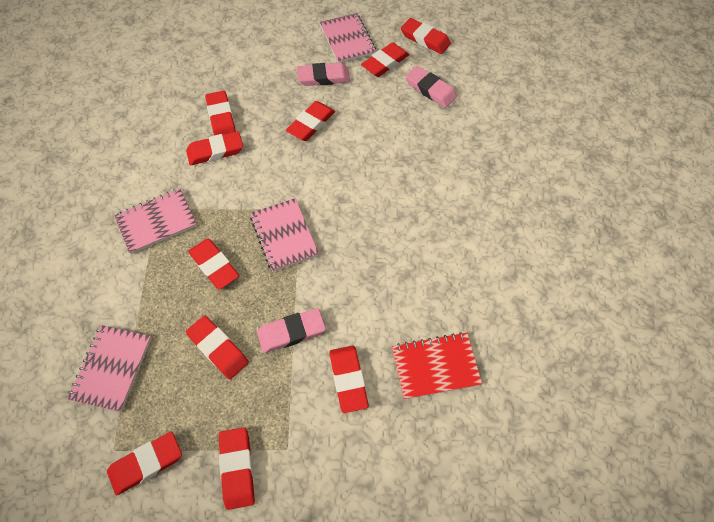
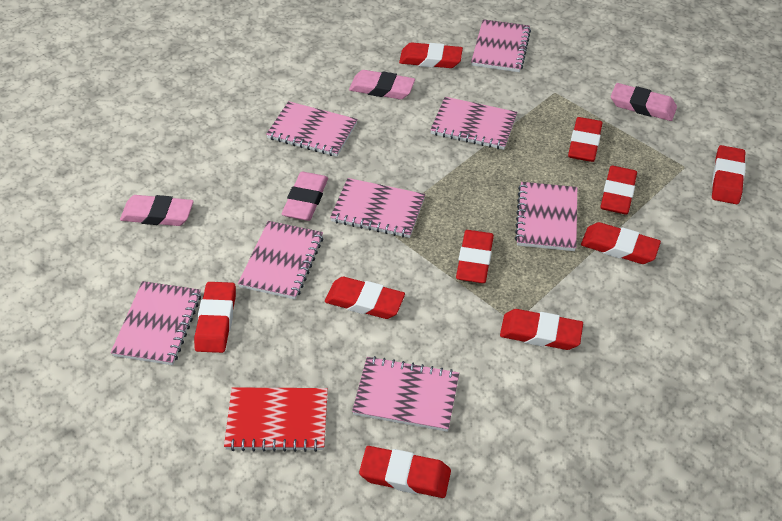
pink eraser: 3 -> 4
pink notebook: 4 -> 8

